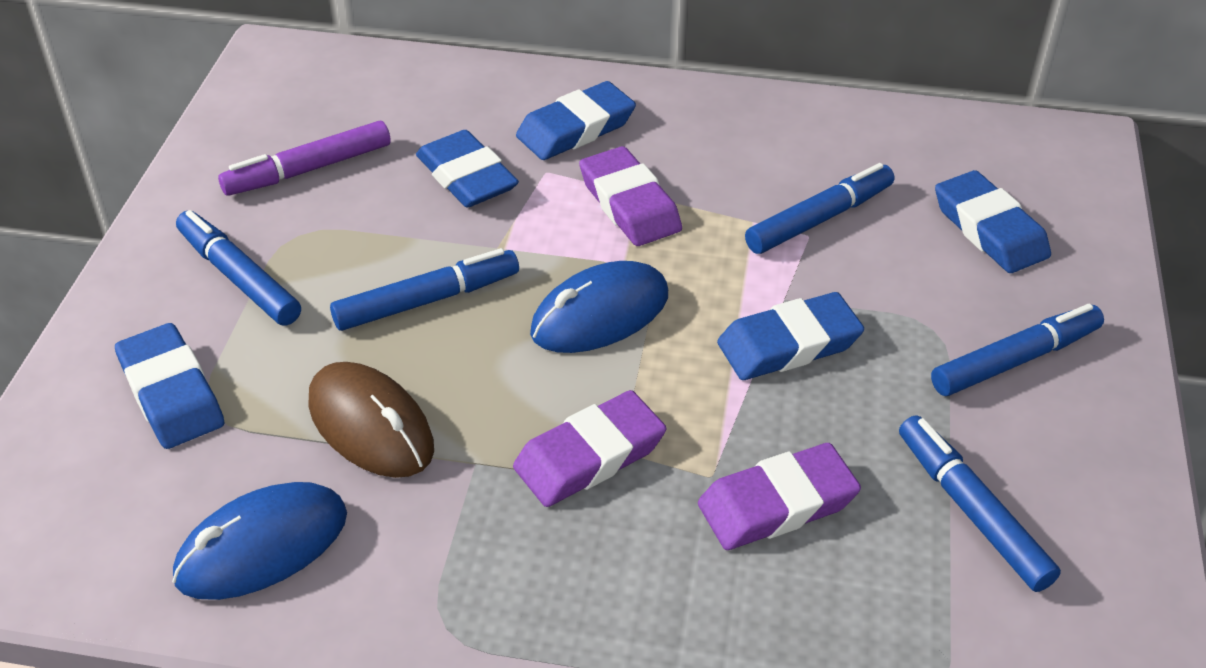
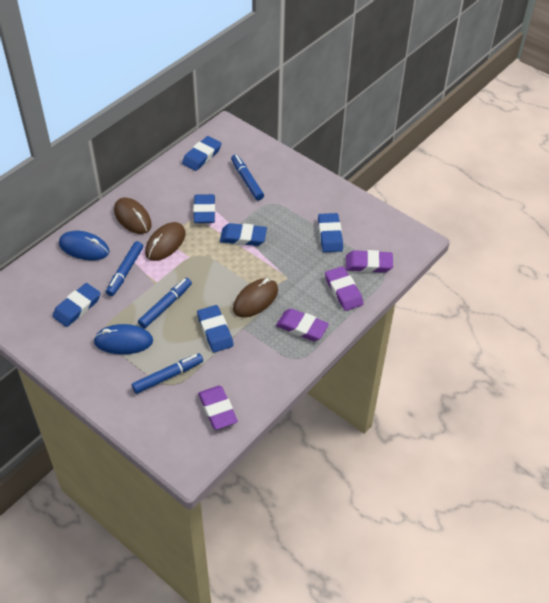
blue eraser: 5 -> 6
blue marker: 5 -> 4
brown mouse: 1 -> 3
purple eraser: 3 -> 4
purple marker: 1 -> 0

